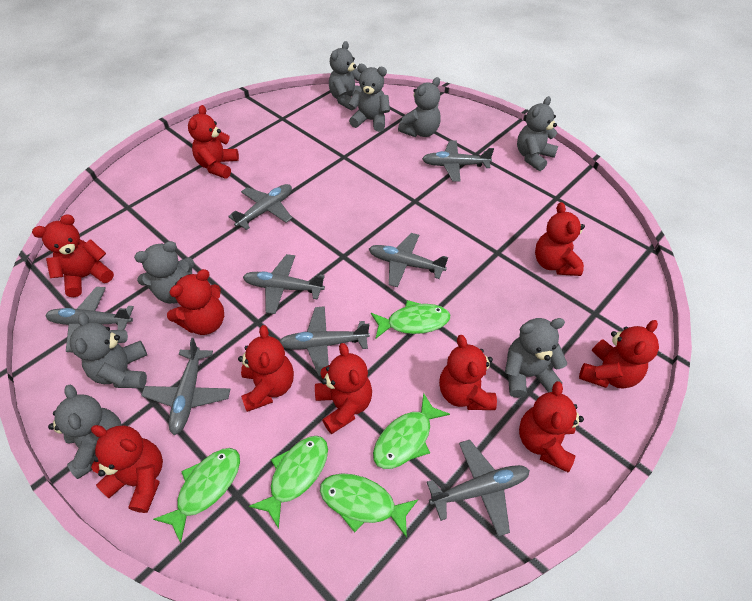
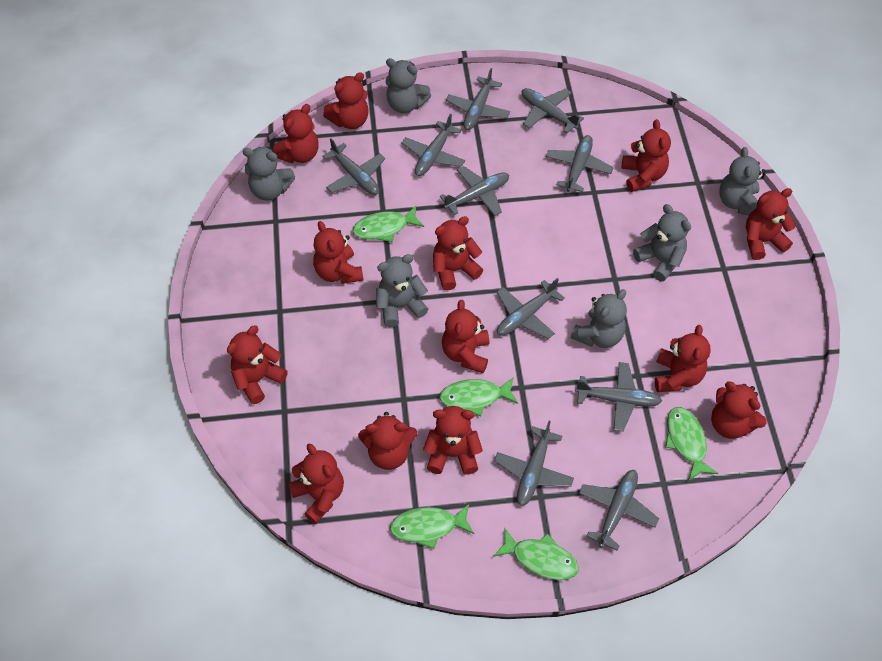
grey plane: 8 -> 10
grey teddy bear: 8 -> 6
red teddy bear: 10 -> 13

